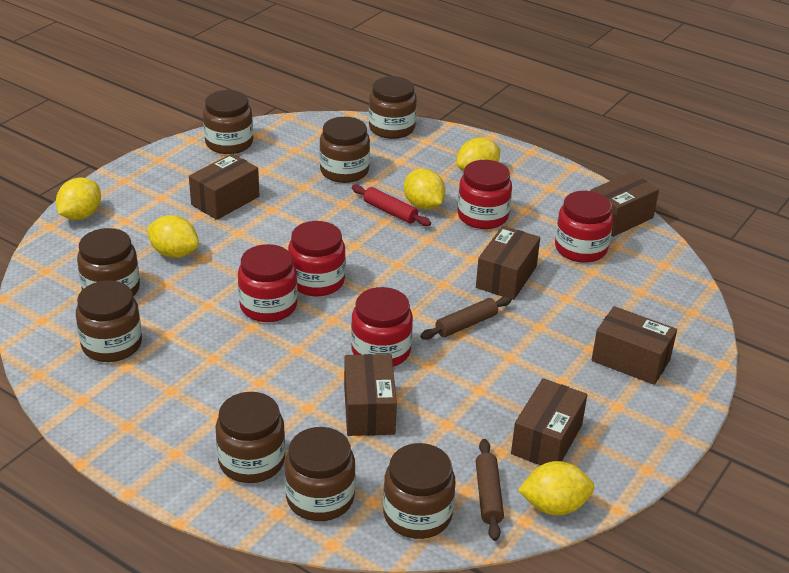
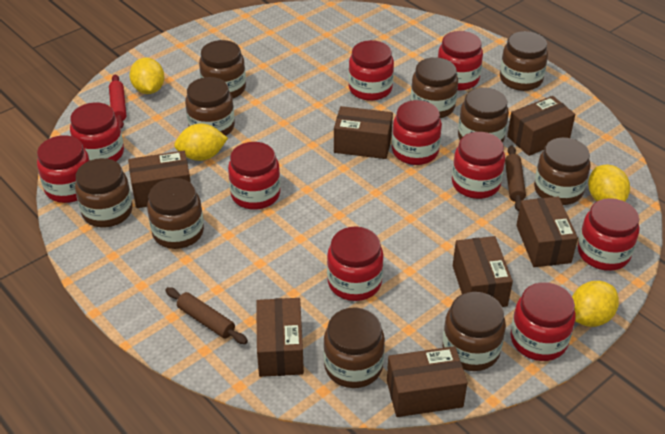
brown box: 6 -> 7
brown jar: 8 -> 10
red jar: 5 -> 10
yellow lemon: 5 -> 4

